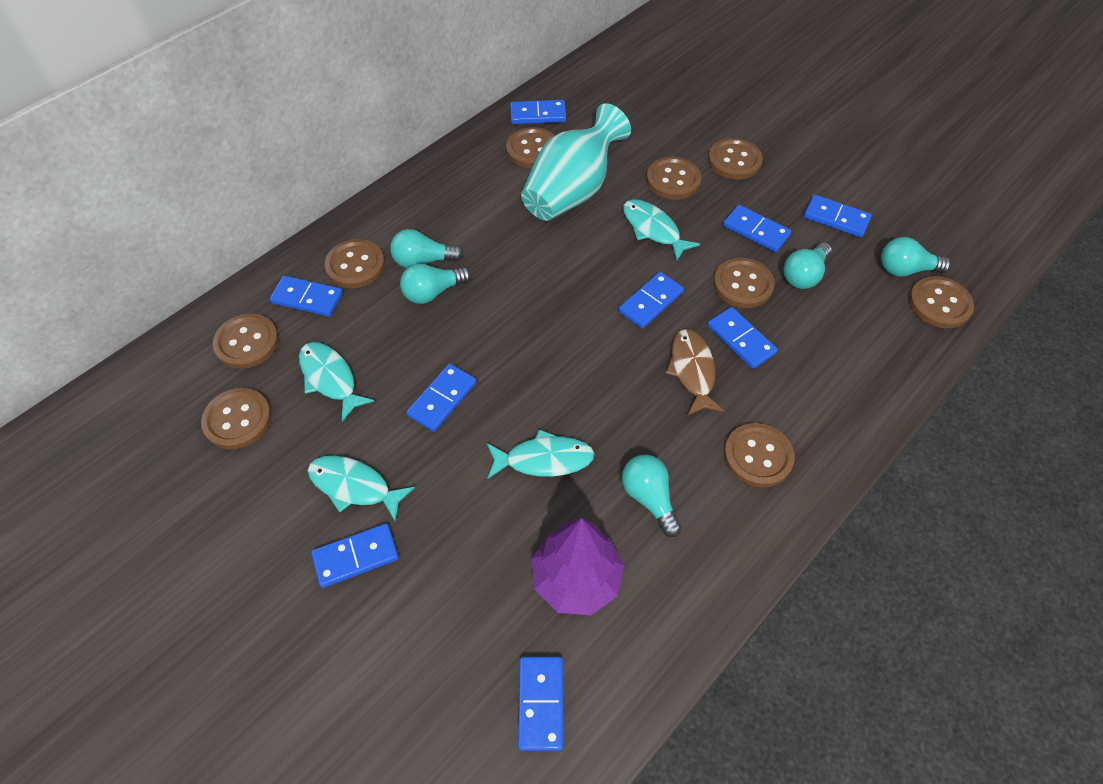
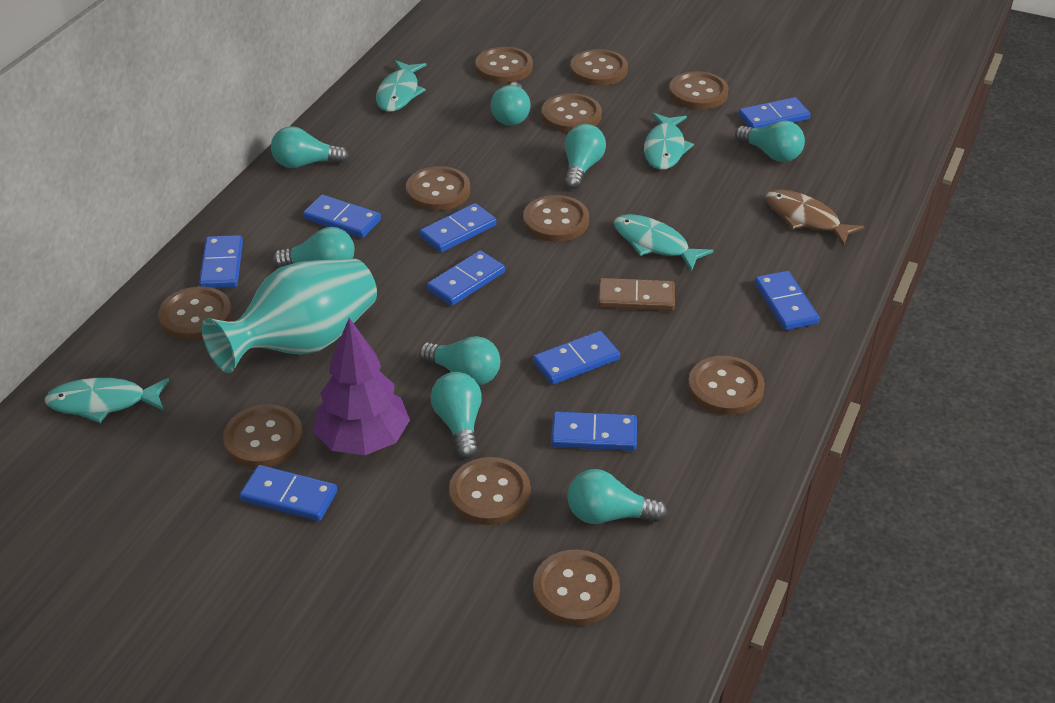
brown button: 9 -> 11
brown domino: 0 -> 1
turquoise light bulb: 5 -> 8

